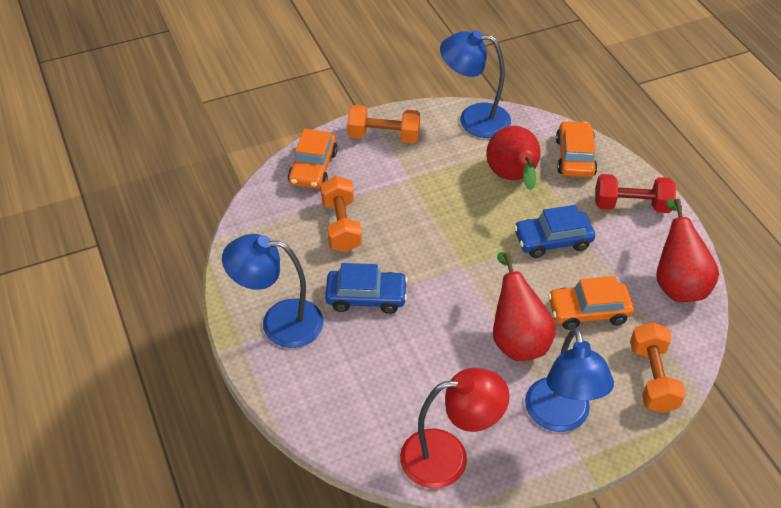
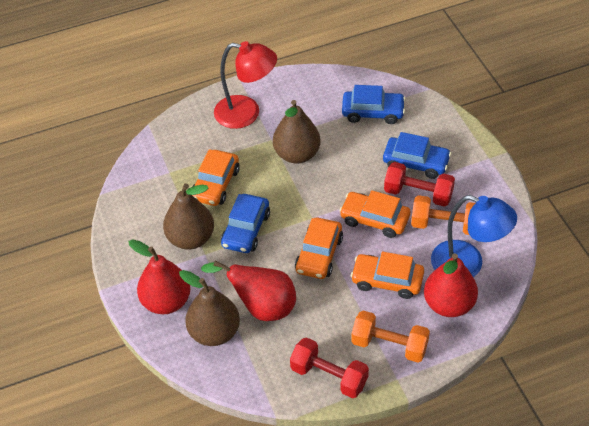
blue car: 2 -> 3
blue lamp: 3 -> 1
brown pear: 0 -> 3
orange car: 3 -> 4
orange dumbbell: 3 -> 2
red dumbbell: 1 -> 2

